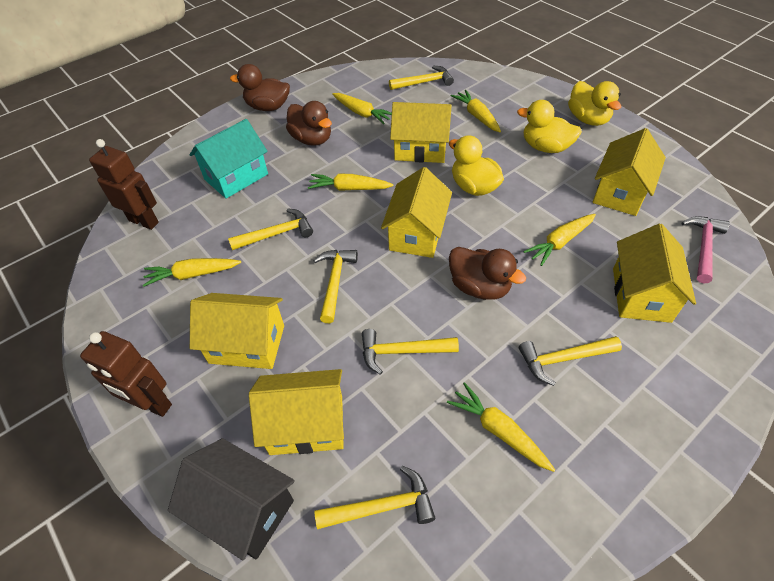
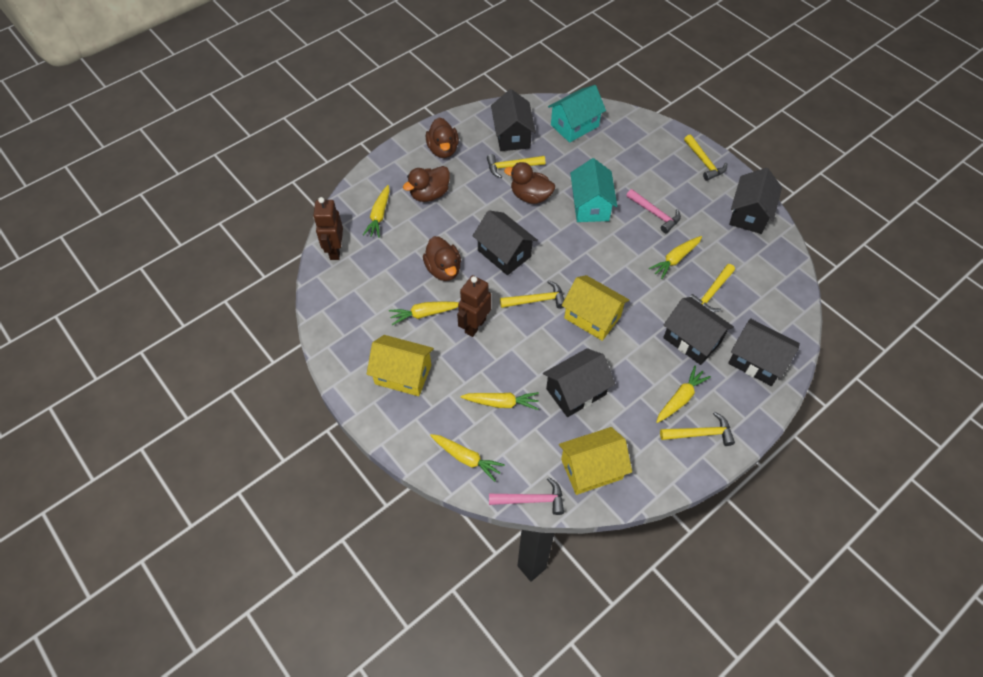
black house: 1 -> 6
brown duck: 3 -> 4
pink hammer: 1 -> 2
turquoise house: 1 -> 2
yellow duck: 3 -> 0
yellow hammer: 6 -> 5
yellow house: 6 -> 3

